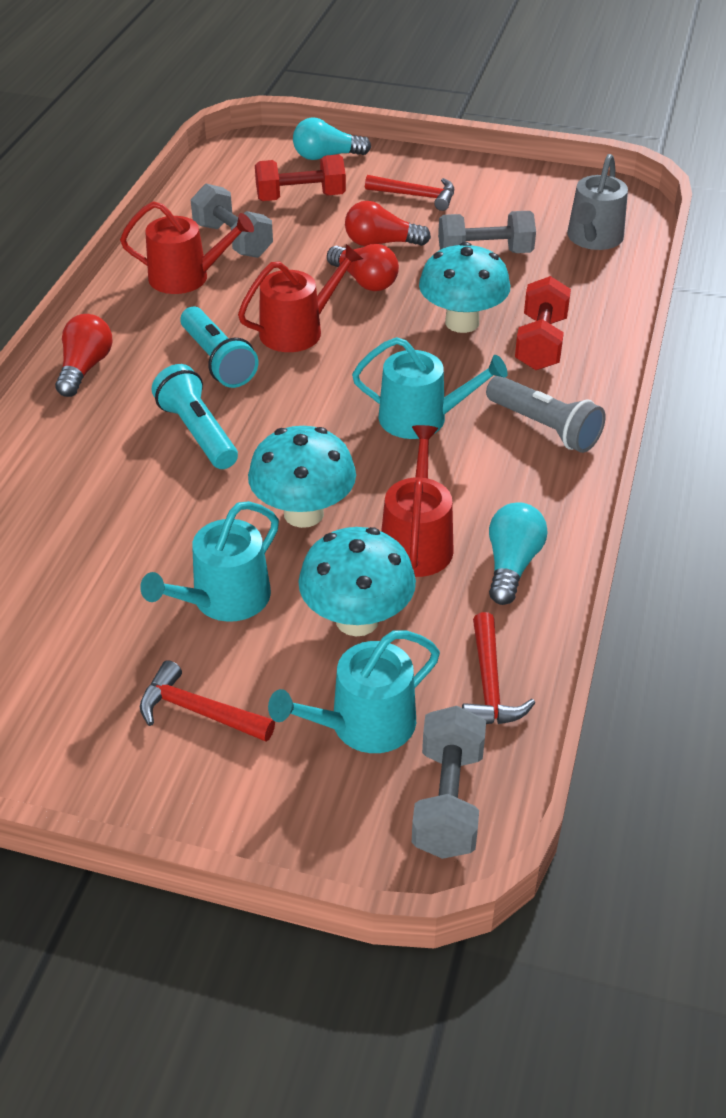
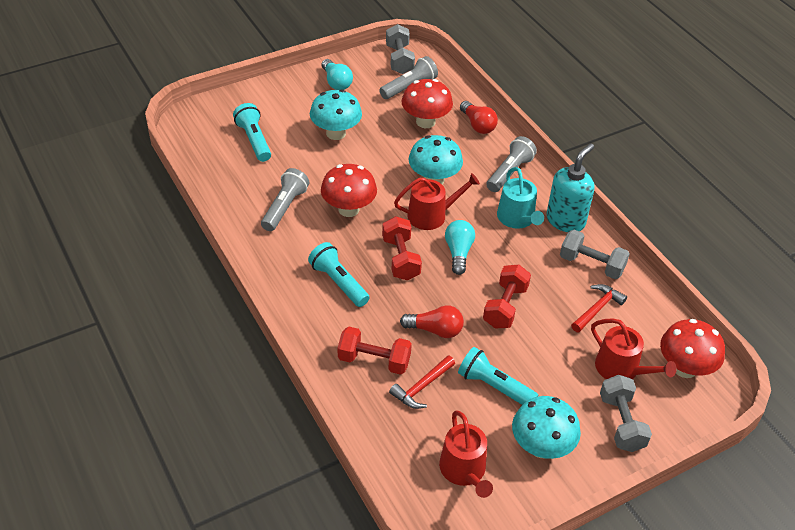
grey flashlight: 1 -> 3
grey watering can: 1 -> 0
red dumbbell: 2 -> 3
red hammer: 3 -> 2
red light bulb: 3 -> 2
red mushroom: 0 -> 3
turquoise flashlight: 2 -> 3
turquoise soap dispenser: 0 -> 1
turquoise watering can: 3 -> 1

